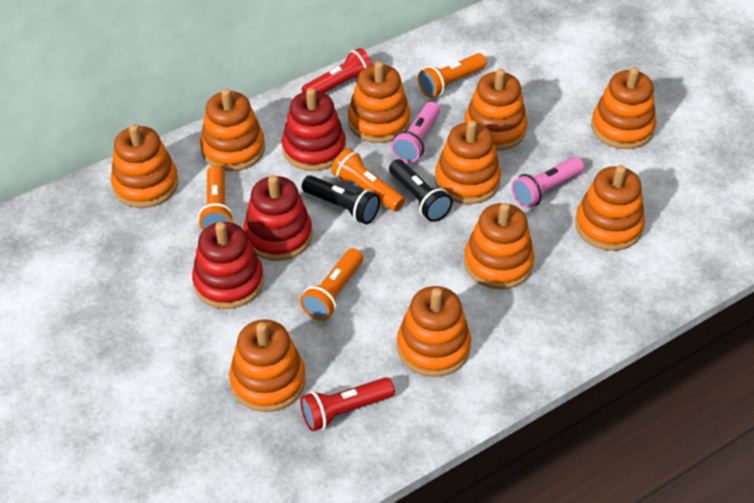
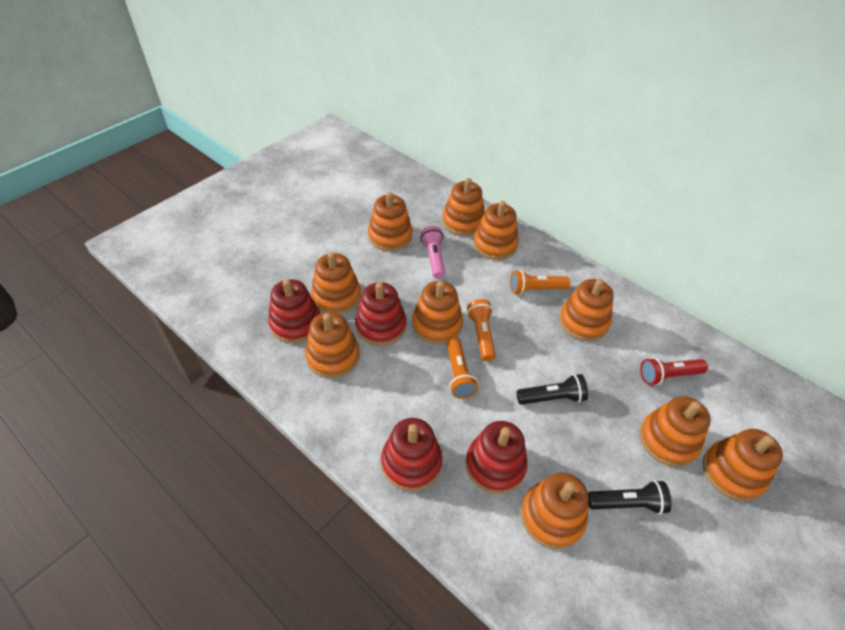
orange flashlight: 4 -> 3
pink flashlight: 2 -> 1
red flashlight: 2 -> 1
red stacking toy: 3 -> 4

